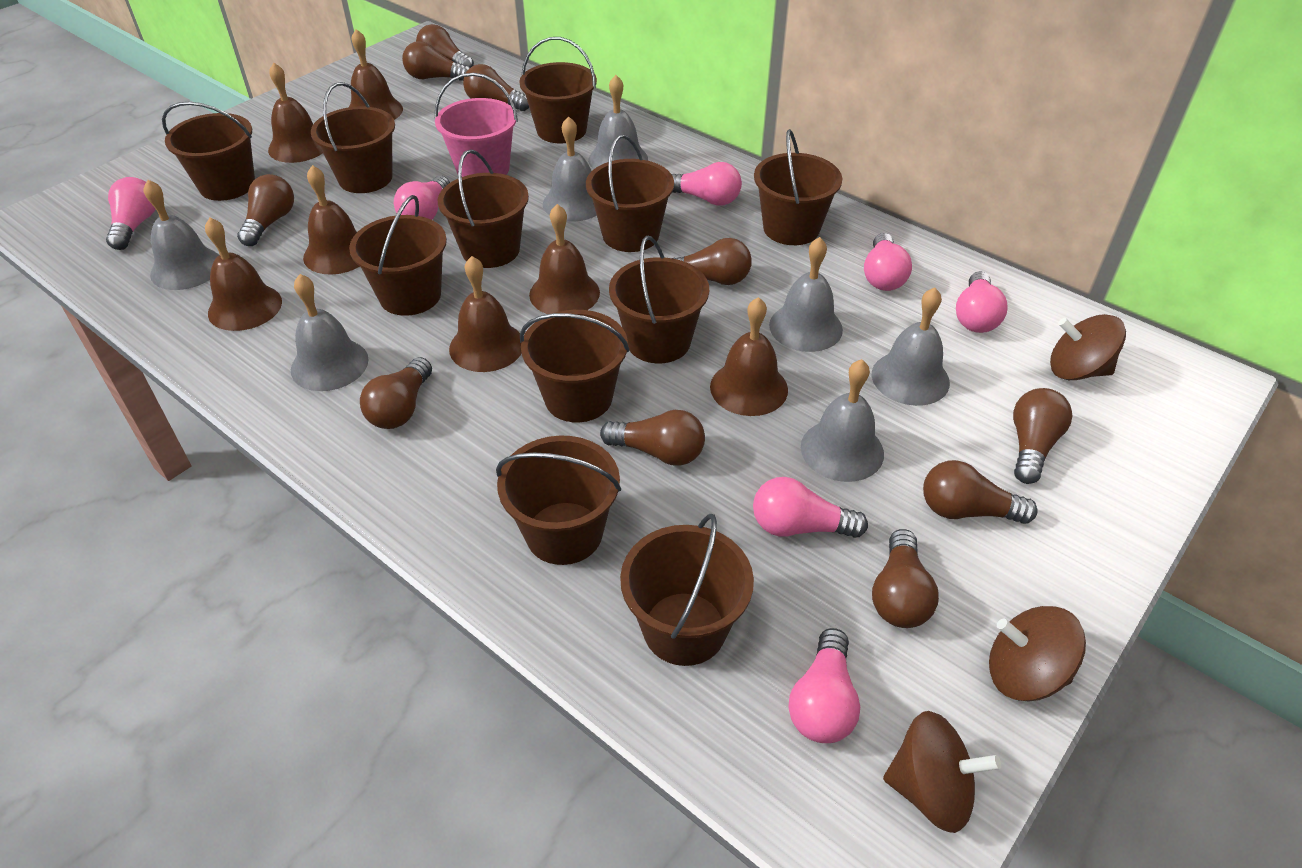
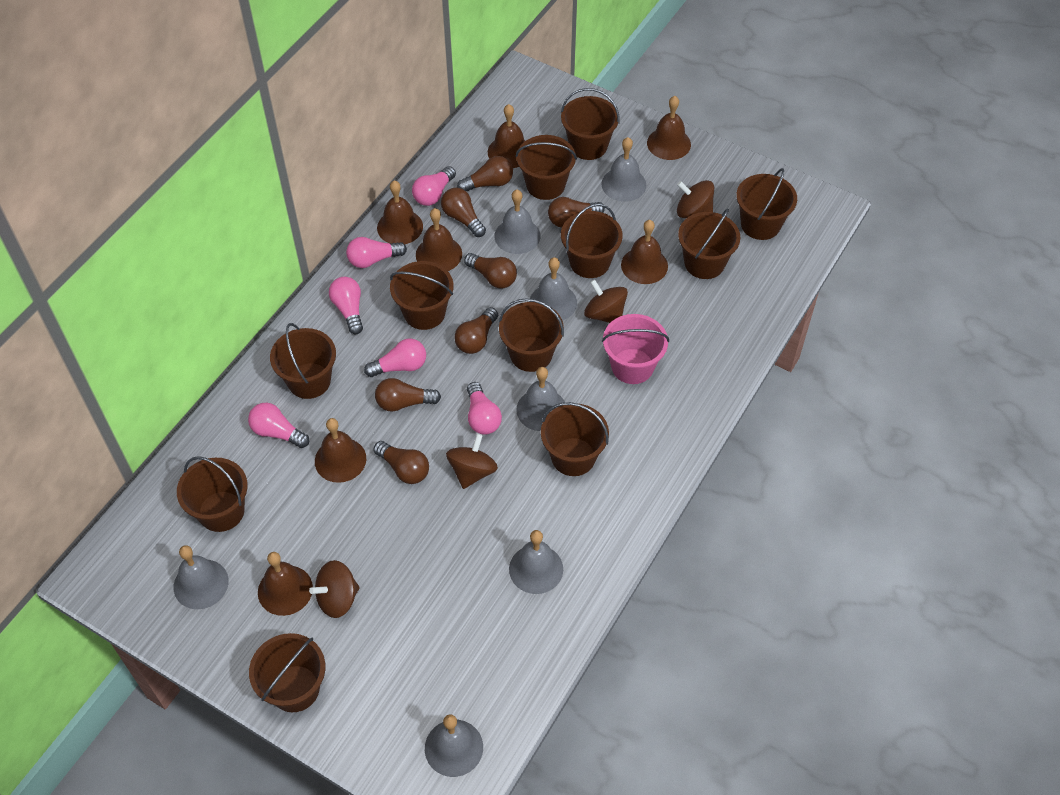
brown light bulb: 10 -> 7
brown spinning top: 3 -> 4
pink light bulb: 7 -> 6

